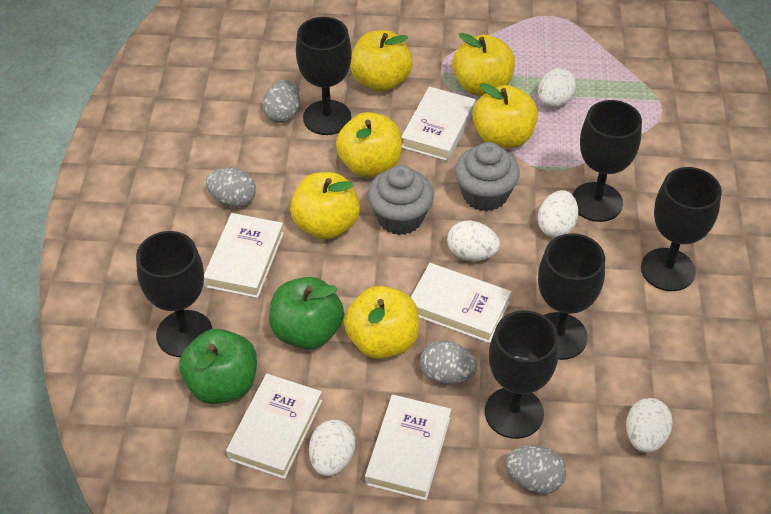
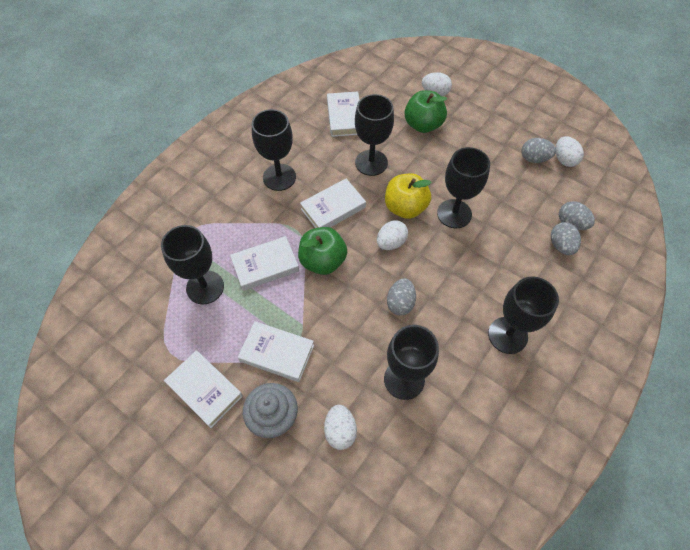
grey cupcake: 2 -> 1
white egg: 5 -> 4
yellow apple: 6 -> 1

